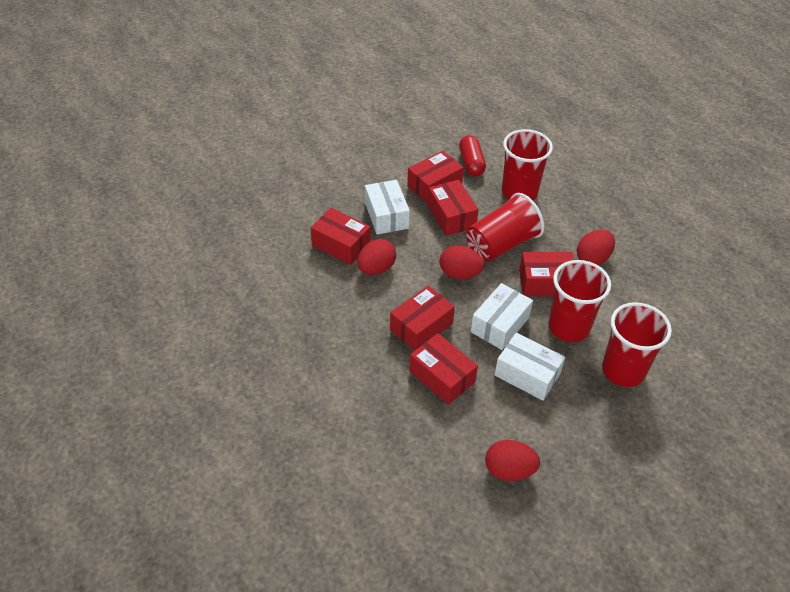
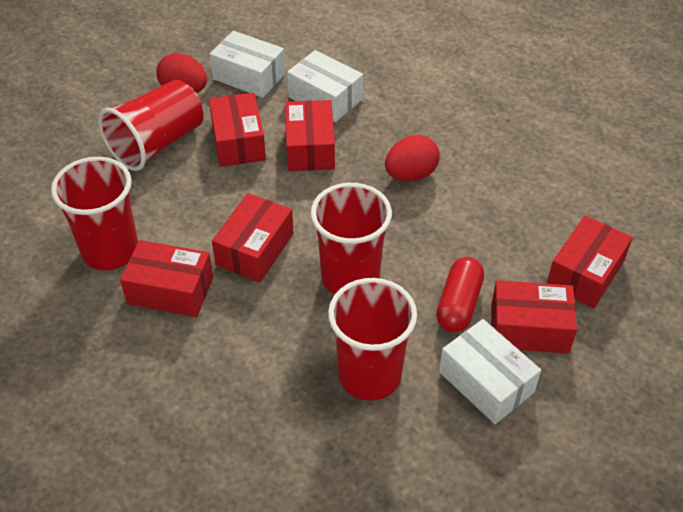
red egg: 4 -> 2

